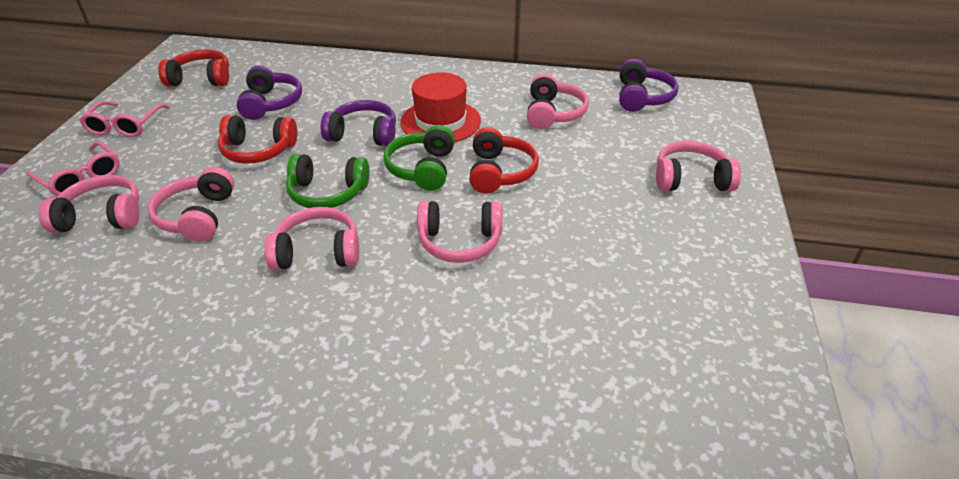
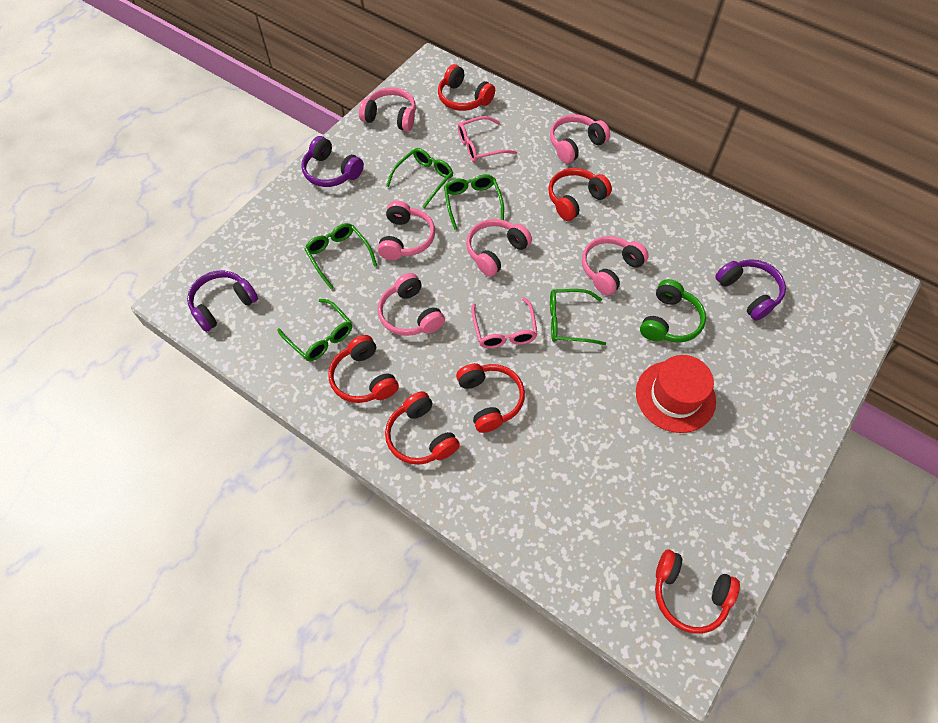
green glasses: 0 -> 5
green headphones: 2 -> 1
red headphones: 3 -> 6

